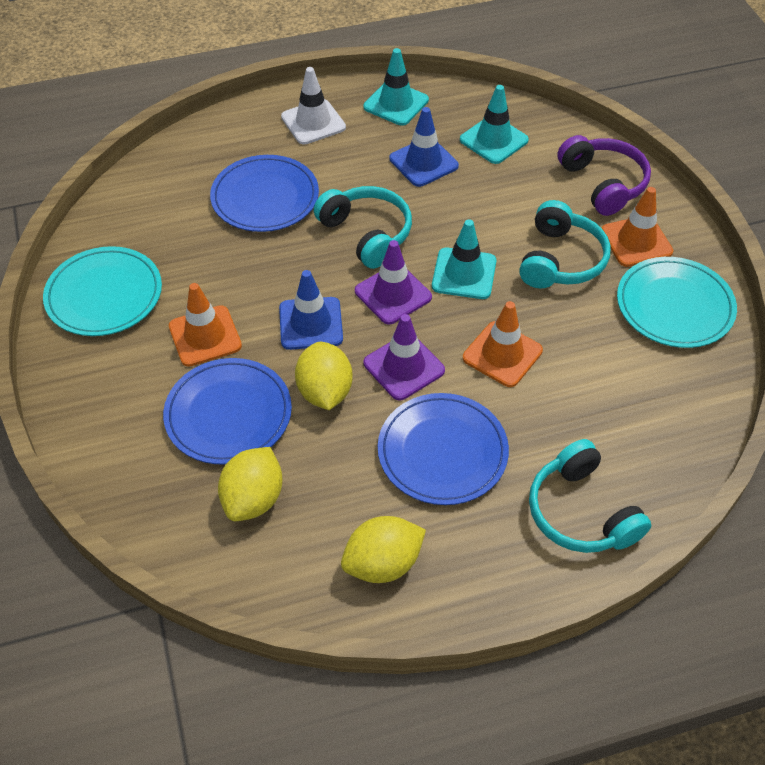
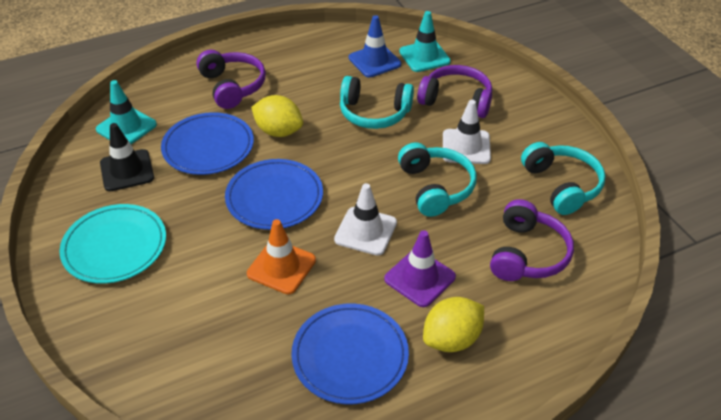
black traffic cone: 0 -> 1
blue traffic cone: 2 -> 1
orange traffic cone: 3 -> 1
purple headphones: 1 -> 3
purple traffic cone: 2 -> 1
turquoise plate: 2 -> 1
turquoise traffic cone: 3 -> 2
white traffic cone: 1 -> 2
yellow lemon: 3 -> 2

